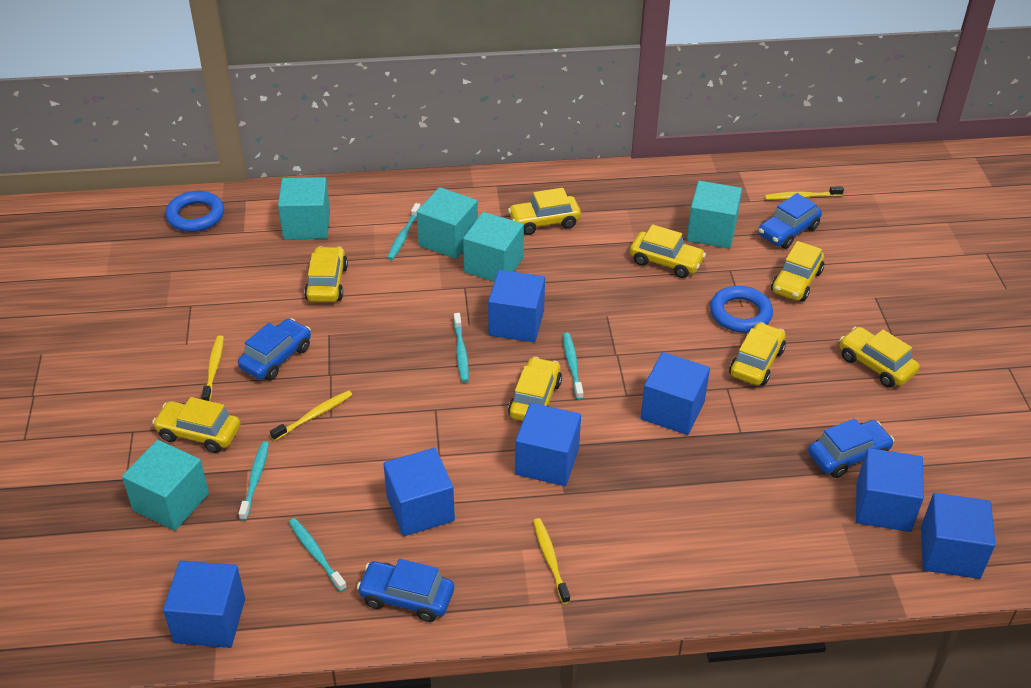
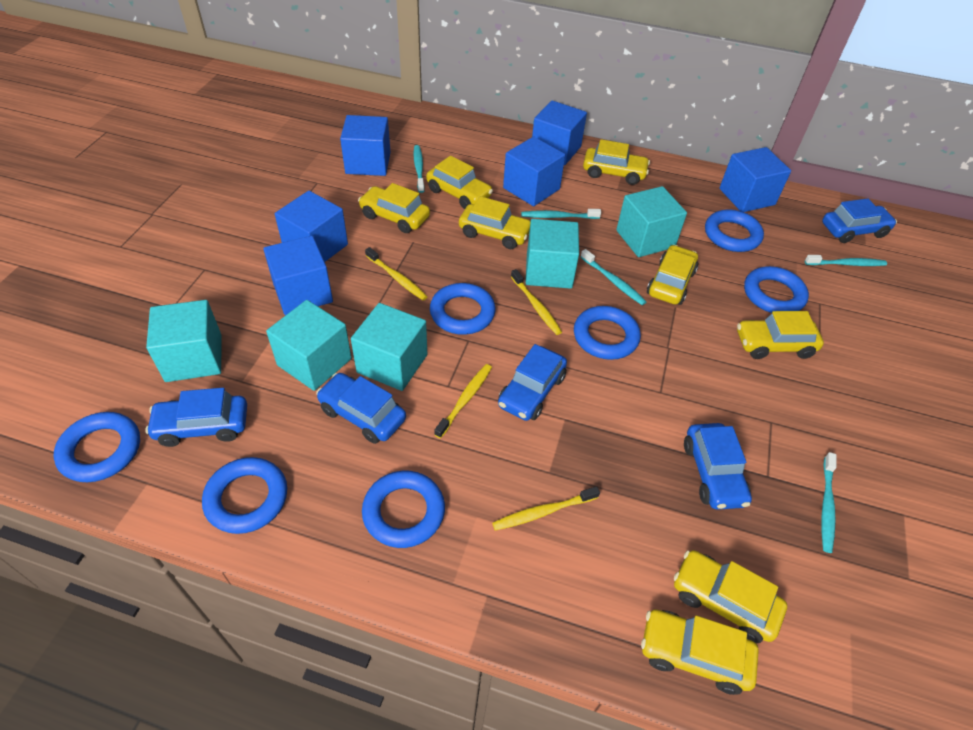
blue car: 4 -> 5
blue cube: 7 -> 6
blue ring: 2 -> 7

